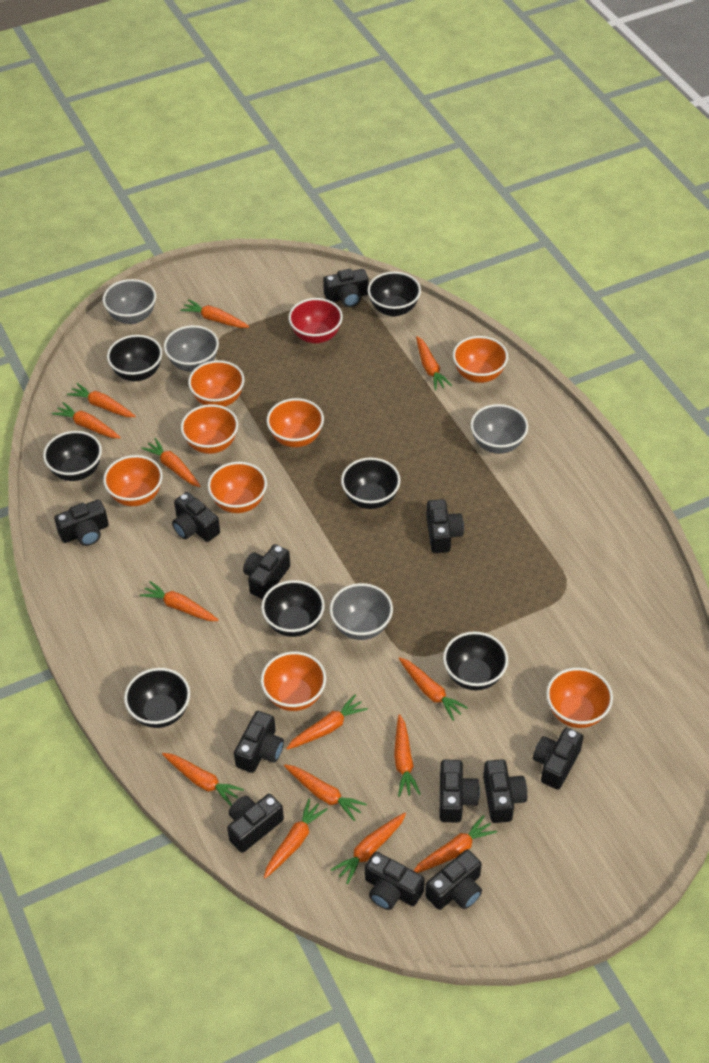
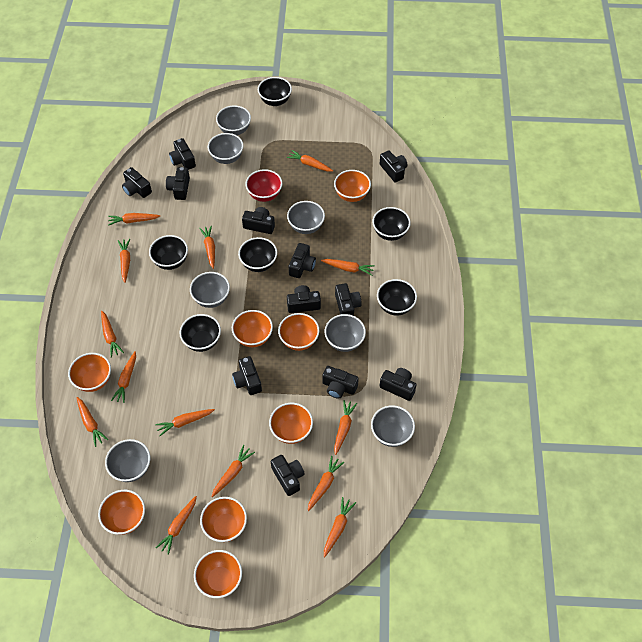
black bowl: 7 -> 6
grey bowl: 4 -> 7

